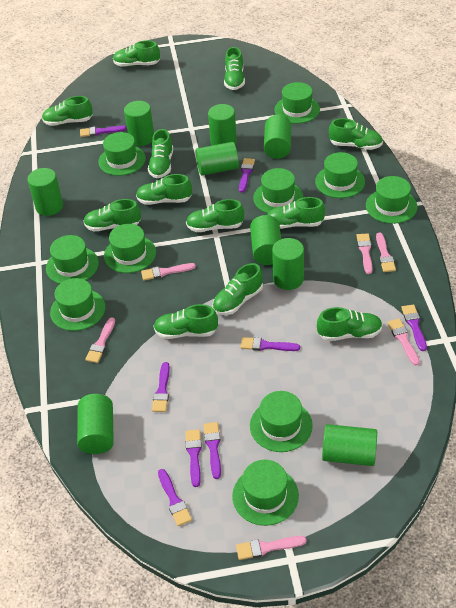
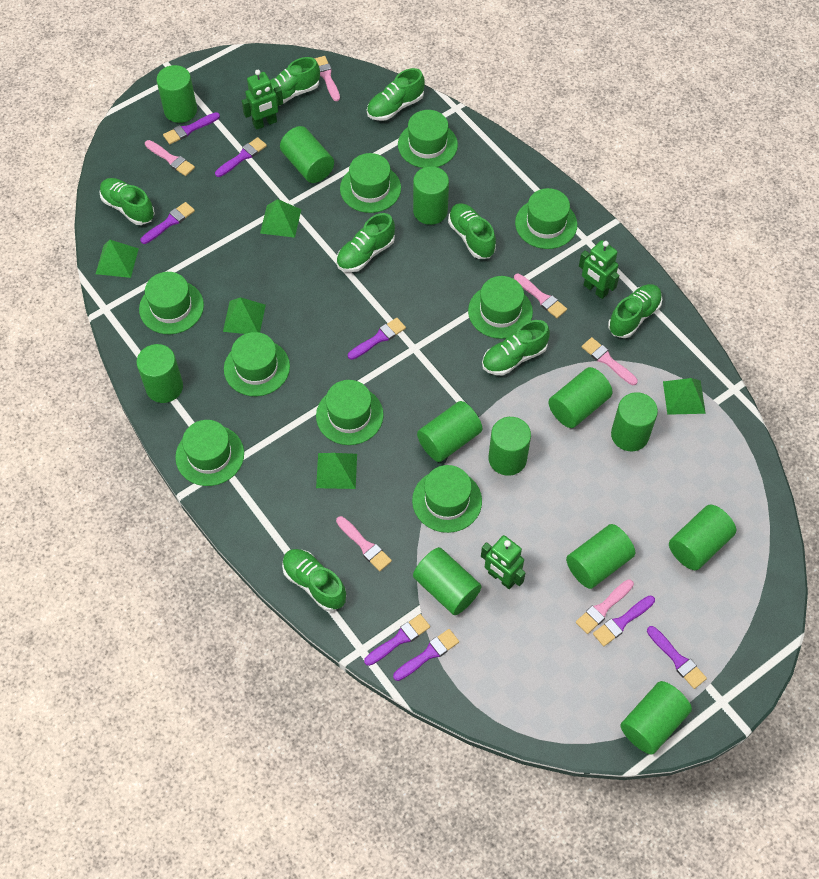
green cylinder: 9 -> 12
green hat: 10 -> 9
green pyramid: 0 -> 5
green robot: 0 -> 3
green shoe: 12 -> 8

